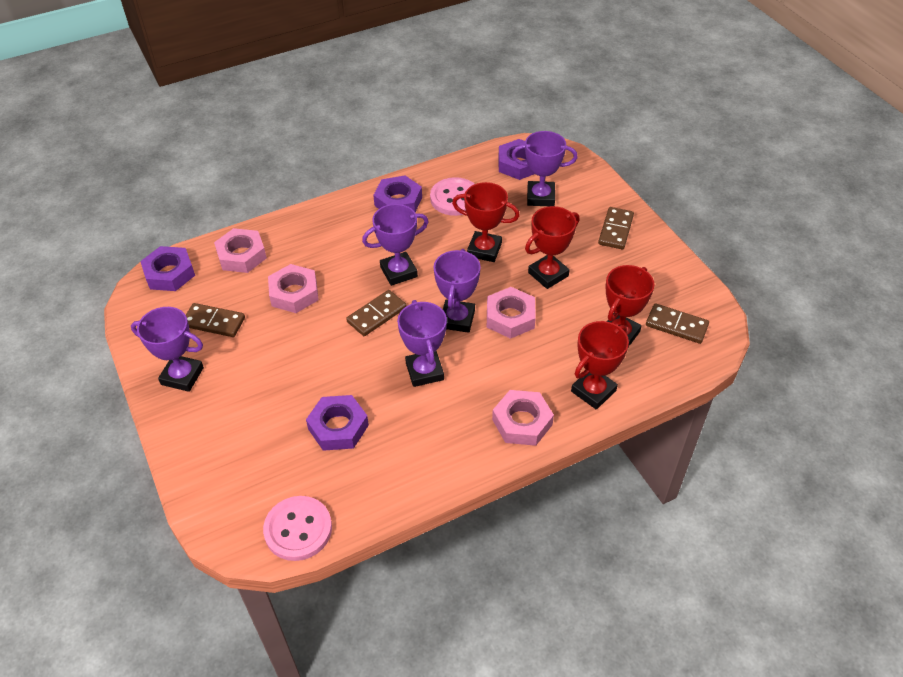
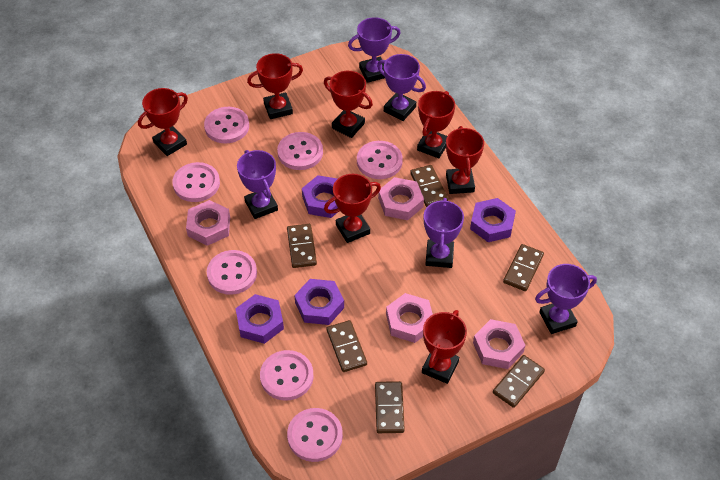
brown domino: 4 -> 6
pink button: 2 -> 7
red trophy: 4 -> 7

